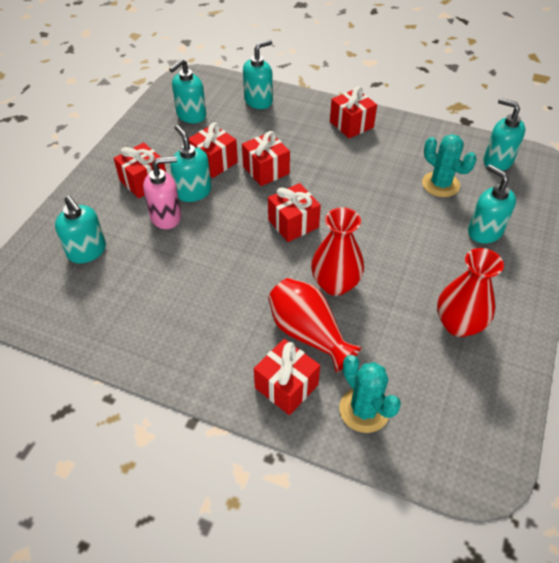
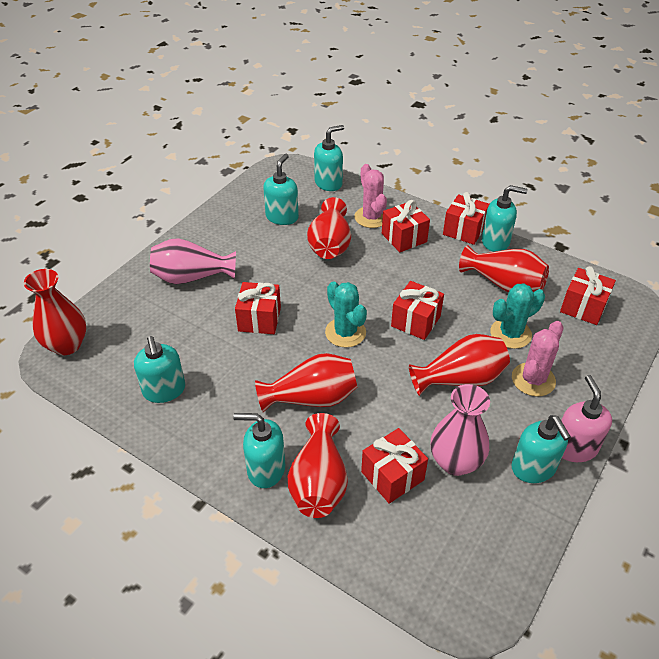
pink cactus: 0 -> 2
pink vase: 0 -> 2
red vase: 3 -> 6

